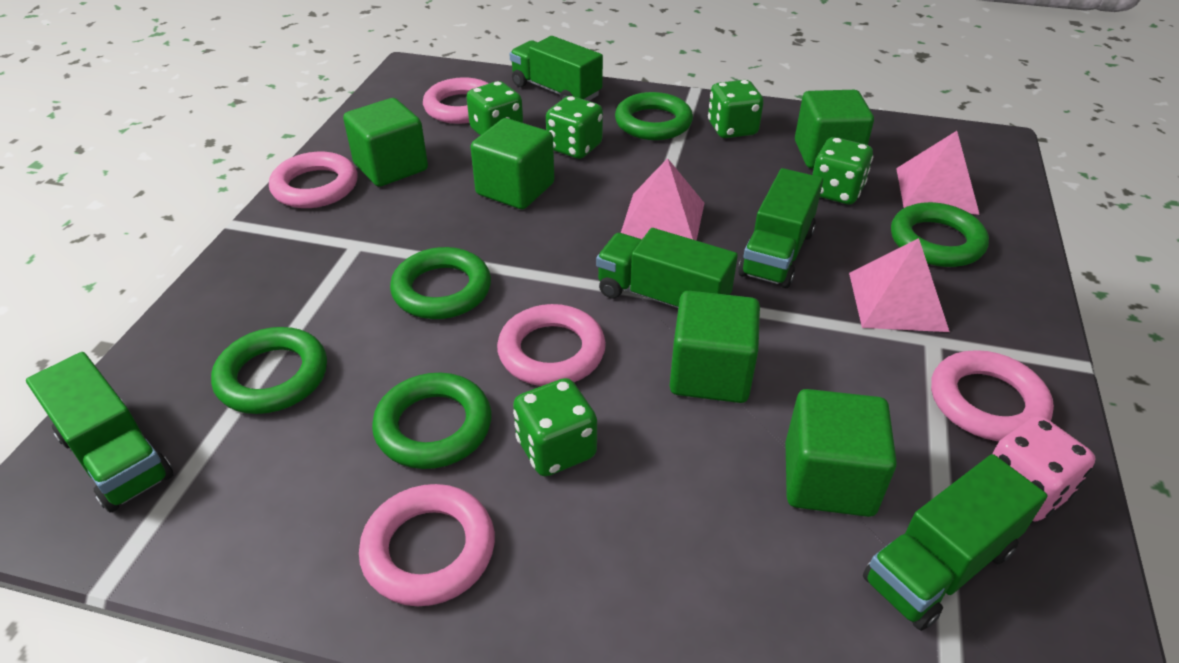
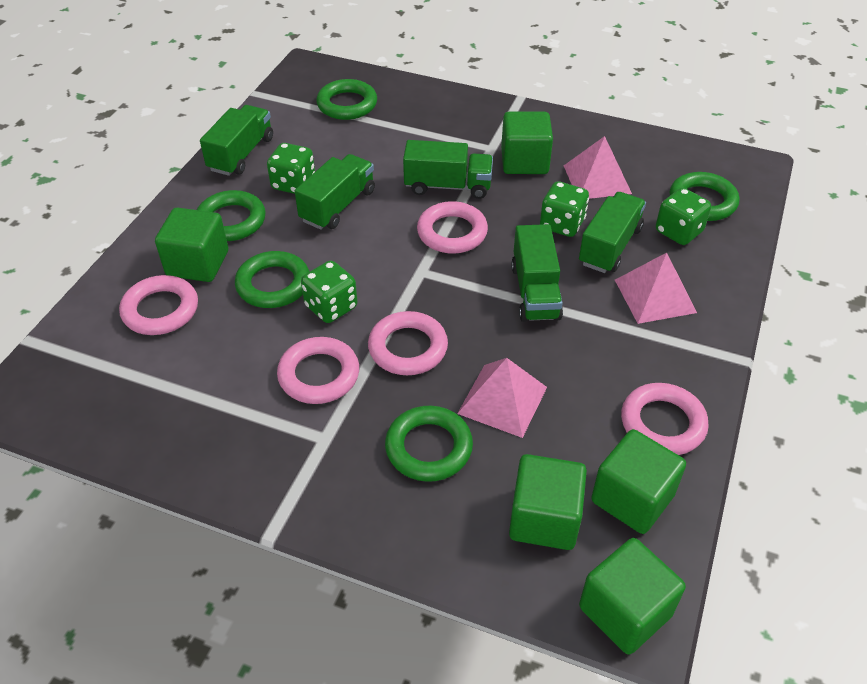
green dice: 5 -> 4
pink dice: 1 -> 0

